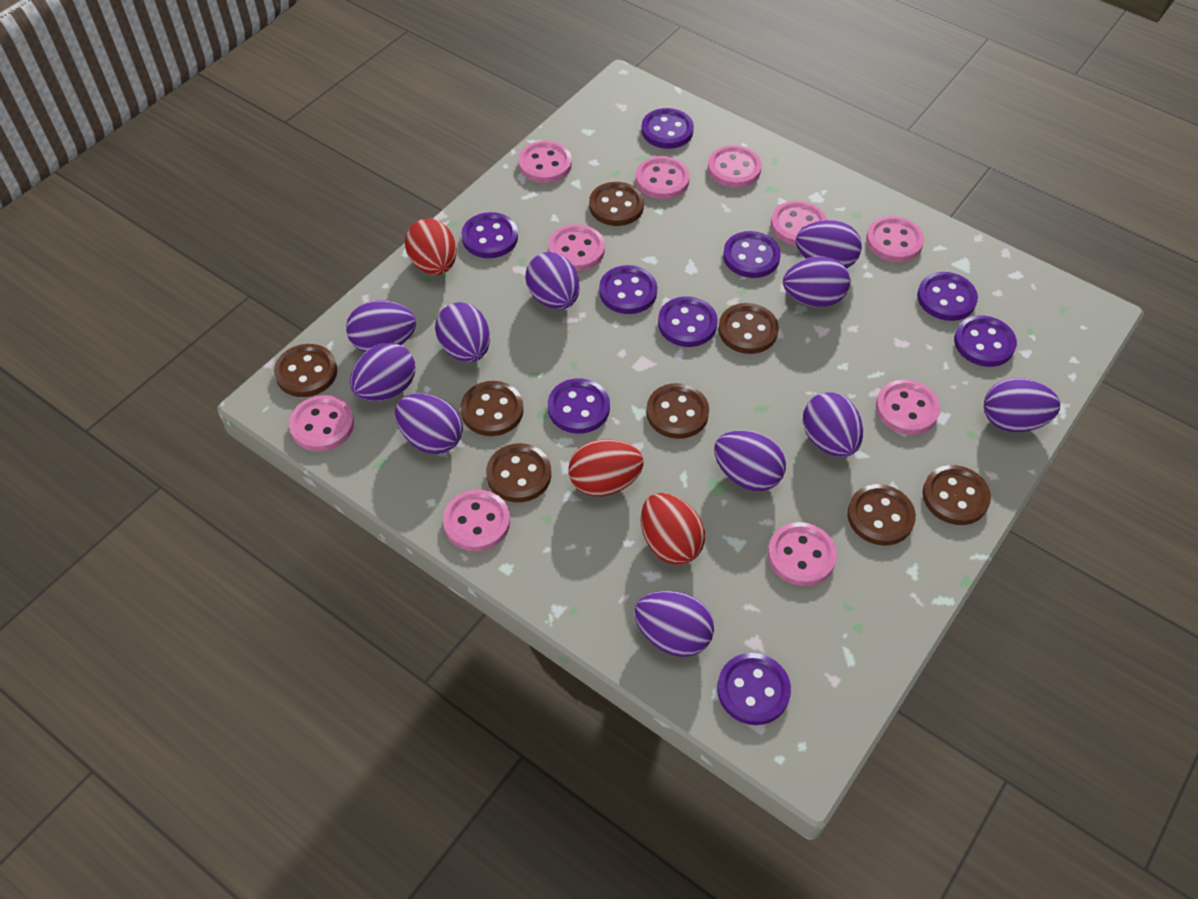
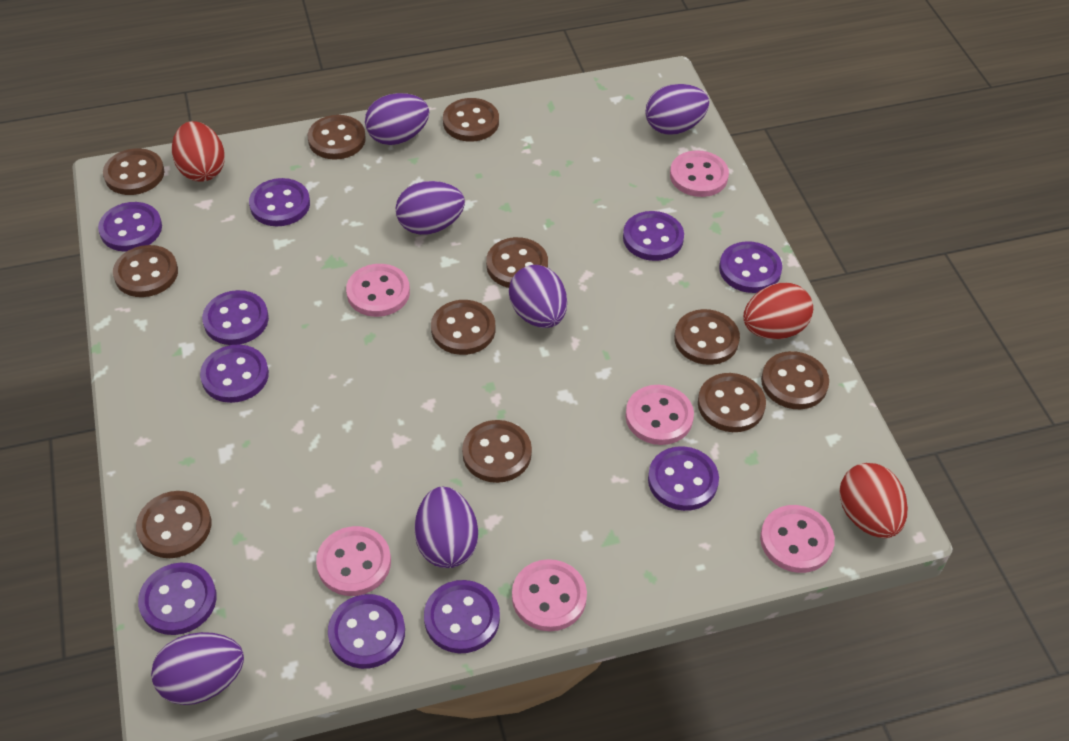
brown button: 8 -> 11
pink button: 10 -> 6
purple button: 9 -> 10
purple egg: 11 -> 6

